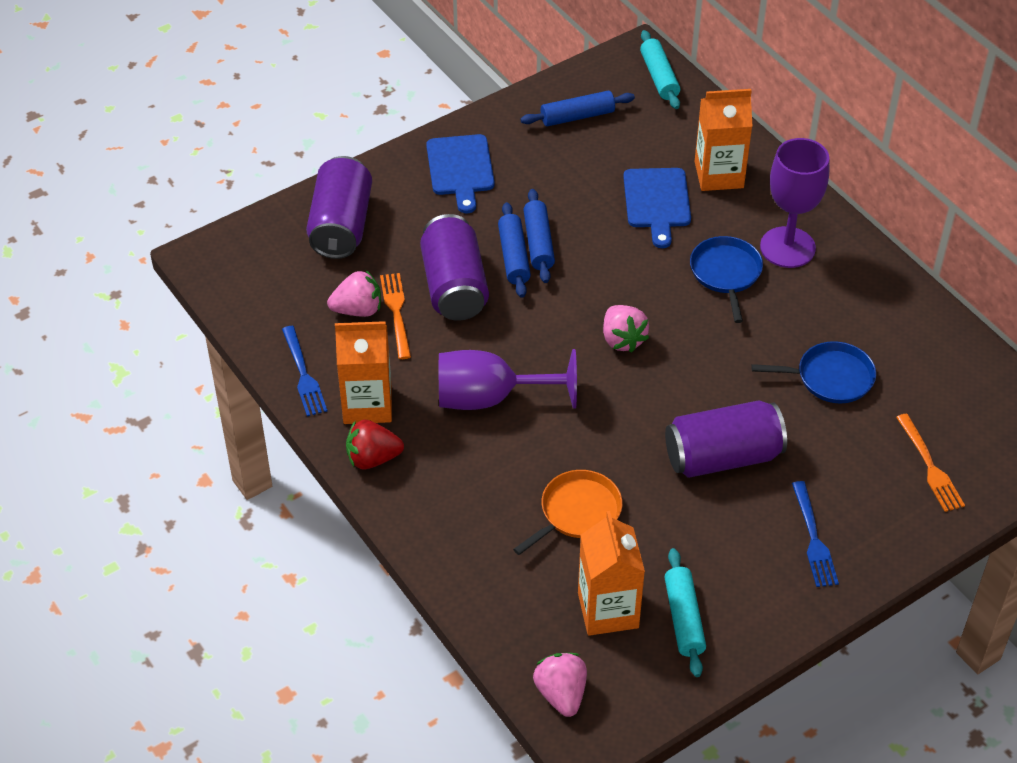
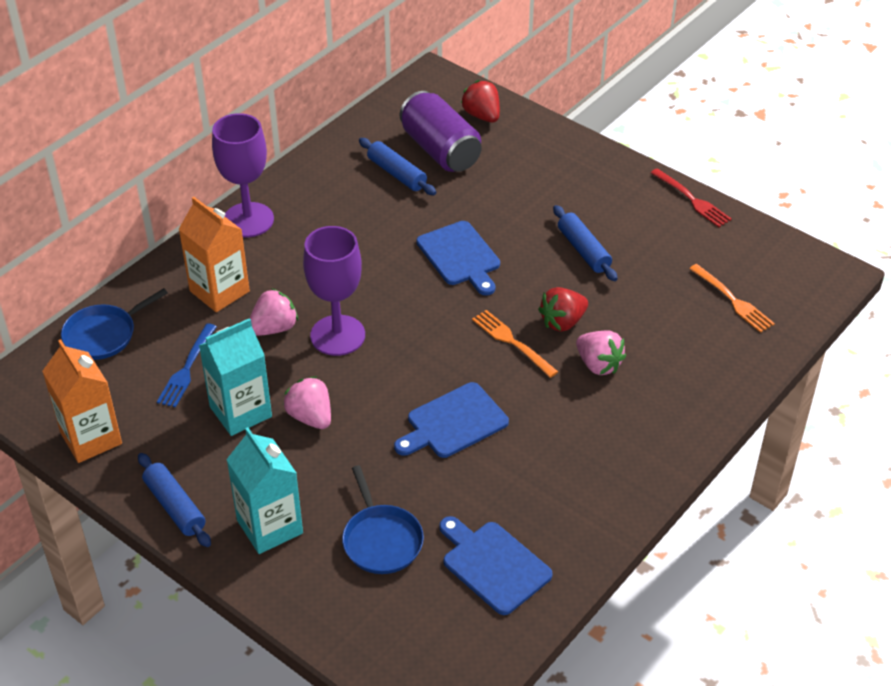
blue cutting board: 2 -> 3
blue fork: 2 -> 1
orange carton: 3 -> 2
orange pan: 1 -> 0
purple can: 3 -> 1
red fork: 0 -> 1
red strawberry: 1 -> 2
turquoise carton: 0 -> 2
turquoise rolling pin: 2 -> 0

